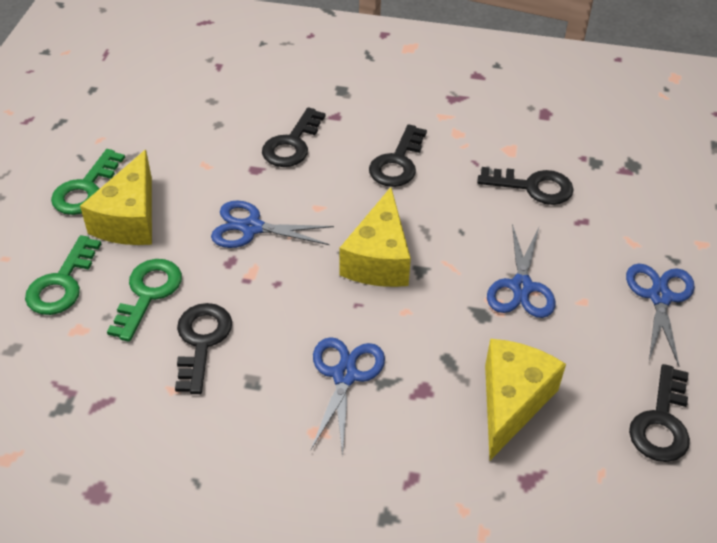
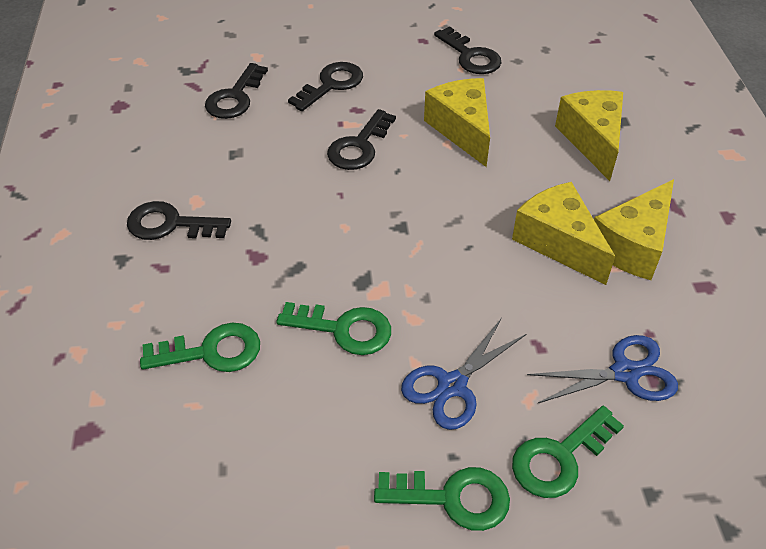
blue scissors: 4 -> 2
green key: 3 -> 4
yellow cheese: 3 -> 4

